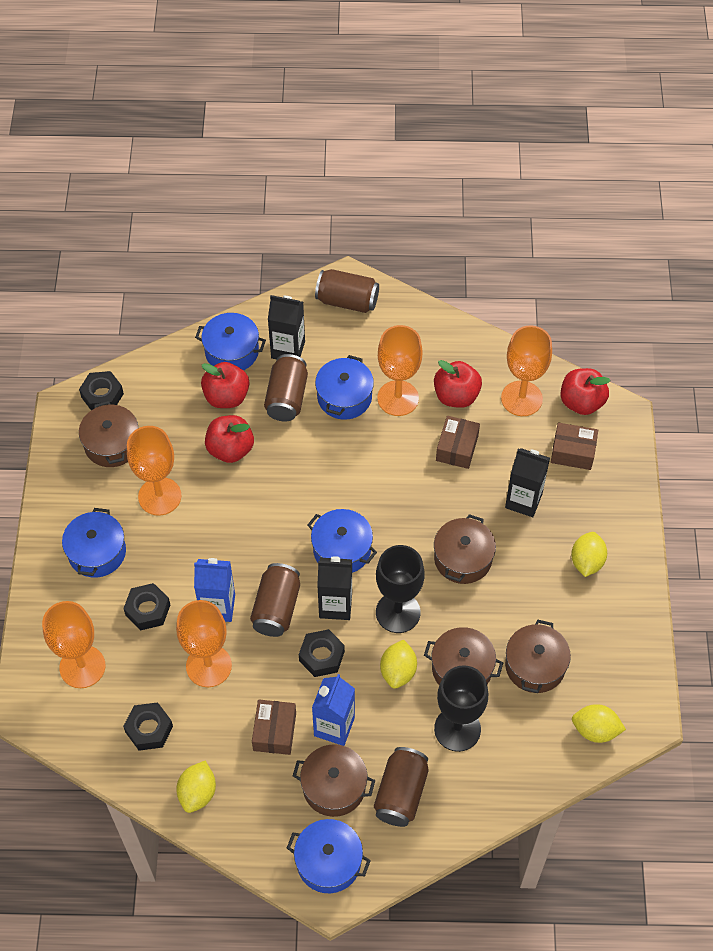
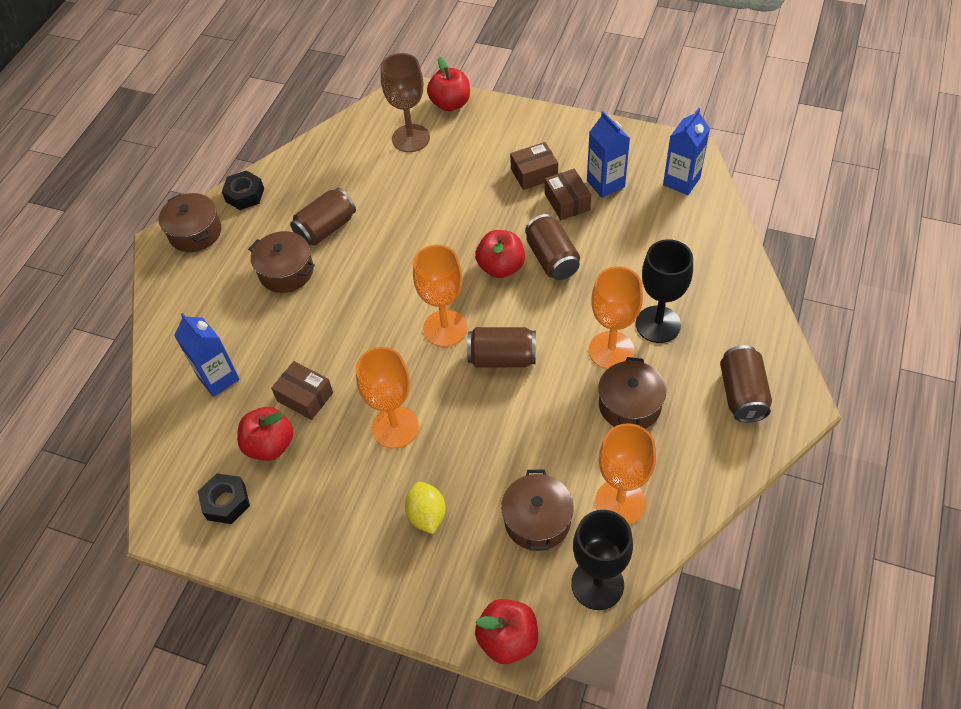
black carton: 3 -> 0
black nut: 4 -> 2
blue carton: 2 -> 3
blue pot: 5 -> 0
brown goblet: 0 -> 1
brown pot: 5 -> 4
orange goblet: 5 -> 4
yellow lemon: 4 -> 1

